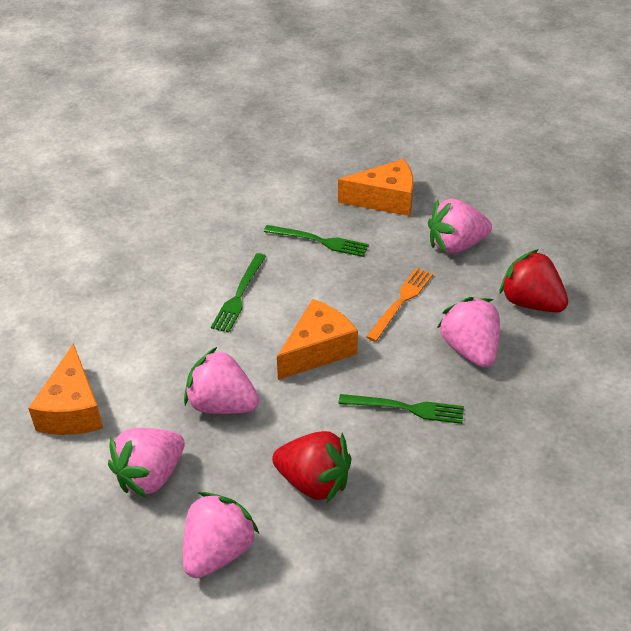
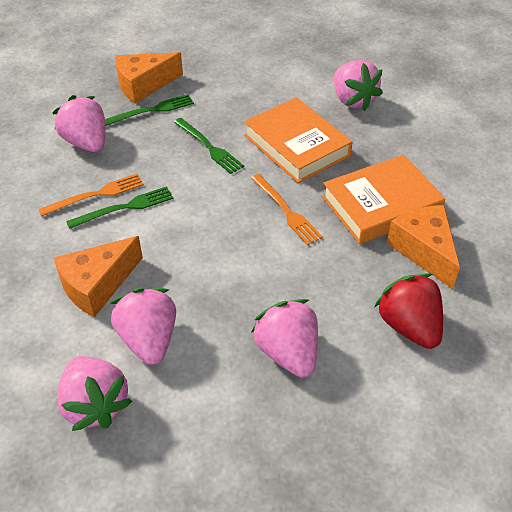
orange book: 0 -> 2
orange fork: 1 -> 2
red strawberry: 2 -> 1

